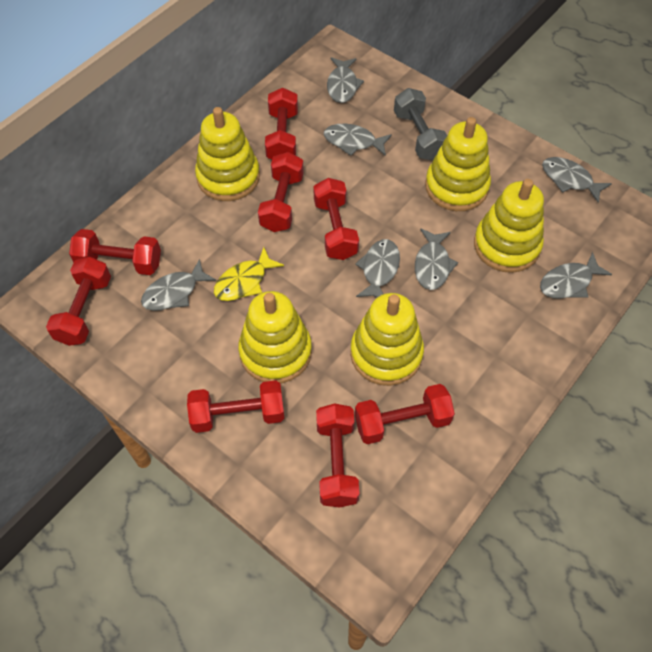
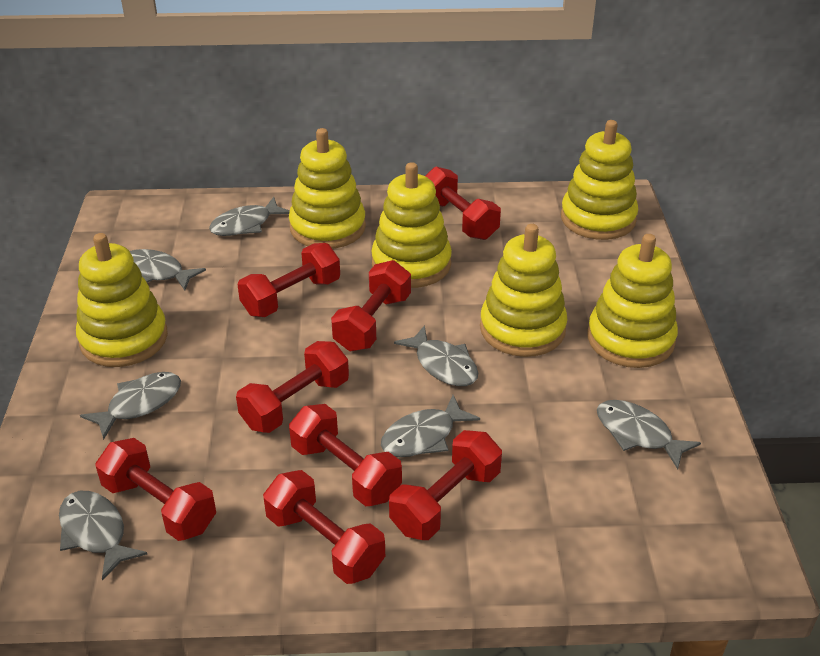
grey dumbbell: 1 -> 0
yellow fish: 1 -> 0
yellow stacking toy: 5 -> 6

